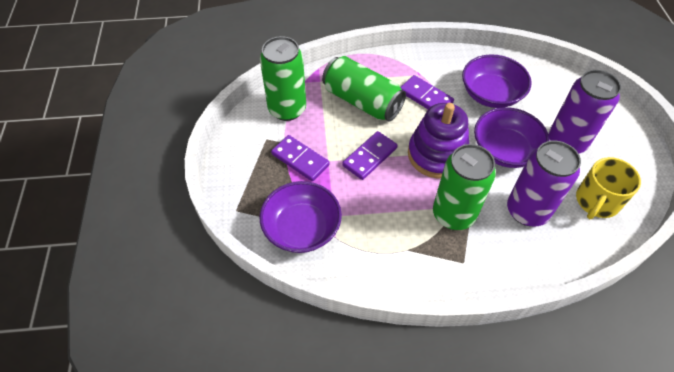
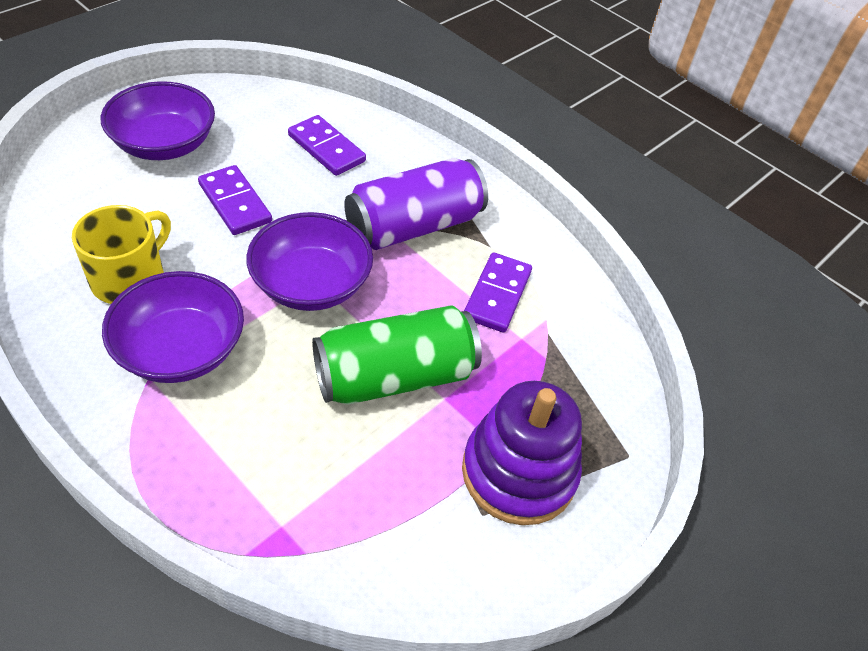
green can: 3 -> 1
purple can: 2 -> 1

